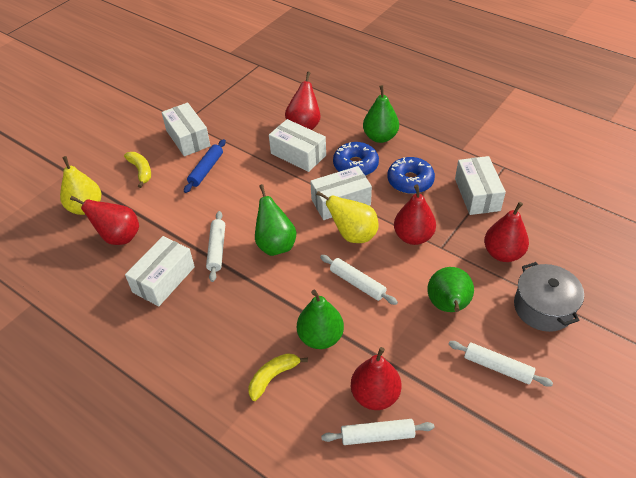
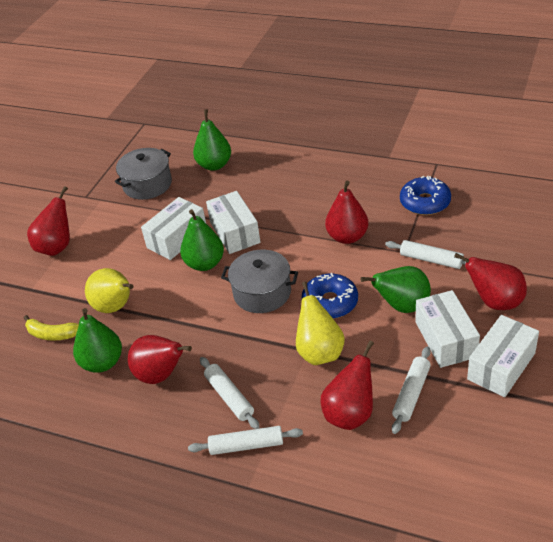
blue rolling pin: 1 -> 0
grey pot: 1 -> 2
white box: 5 -> 4
yellow banana: 2 -> 1

